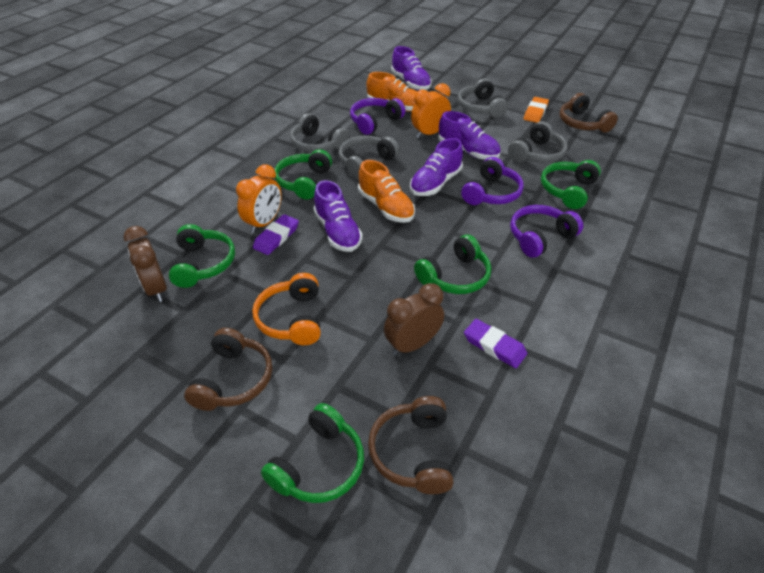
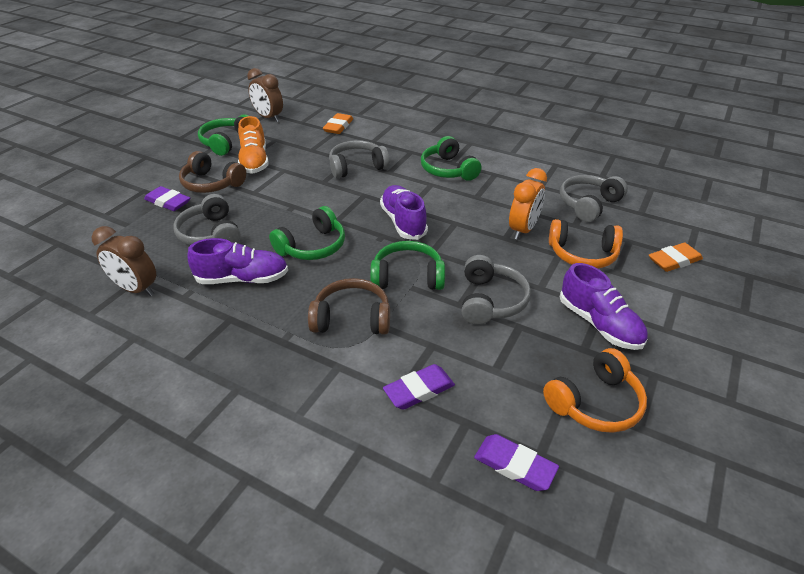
brown headphones: 3 -> 2
green headphones: 5 -> 4
orange clock: 2 -> 1
orange eraser: 1 -> 2
orange headphones: 1 -> 2
orange shoe: 2 -> 1
purple eraser: 2 -> 3
purple headphones: 3 -> 0
purple shoe: 4 -> 3

